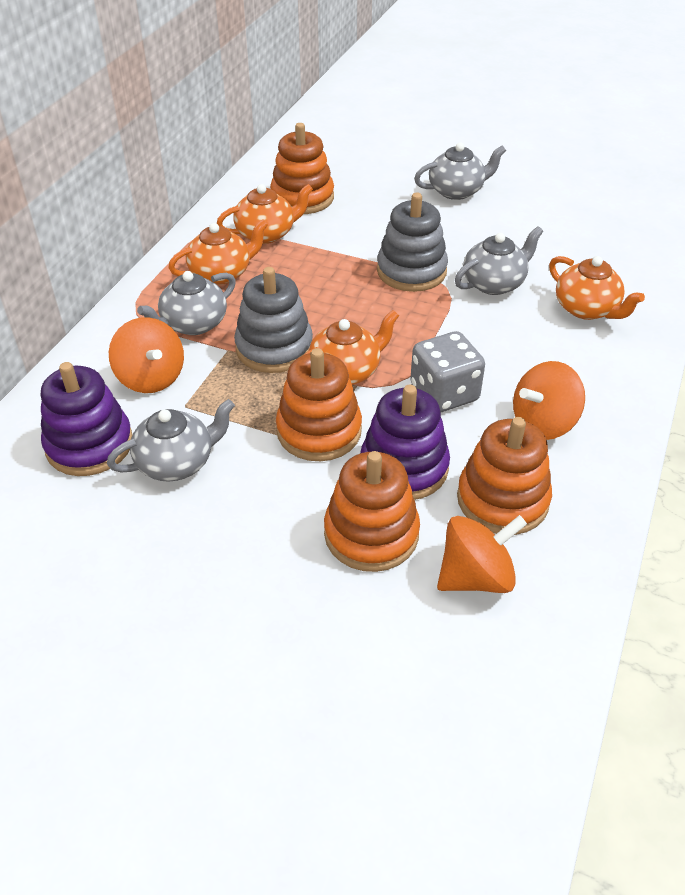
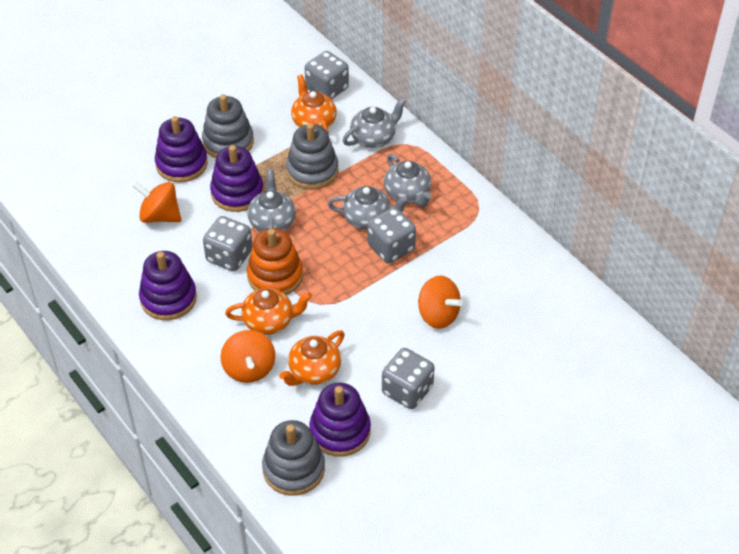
grey dice: 1 -> 4
grey stacking toy: 2 -> 3
orange stacking toy: 4 -> 1
orange teapot: 4 -> 3
purple stacking toy: 2 -> 4

